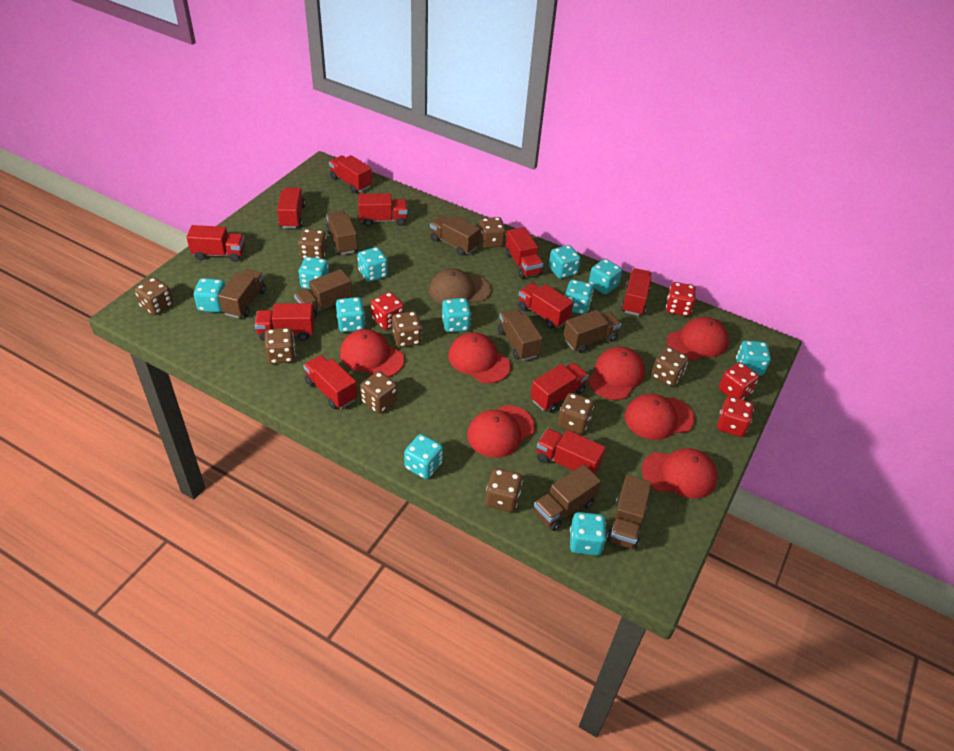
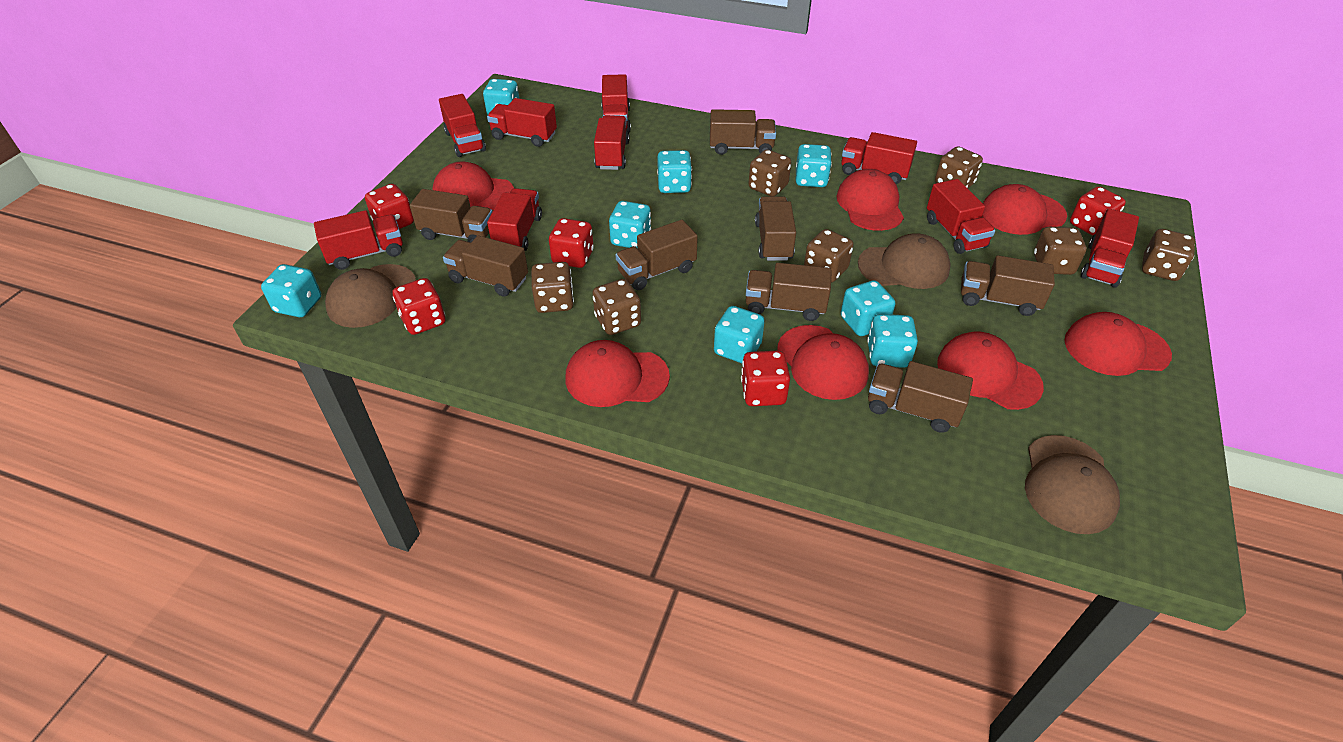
brown cap: 1 -> 3
brown dice: 9 -> 7
red dice: 4 -> 5
red truck: 11 -> 9
turquoise dice: 11 -> 8

